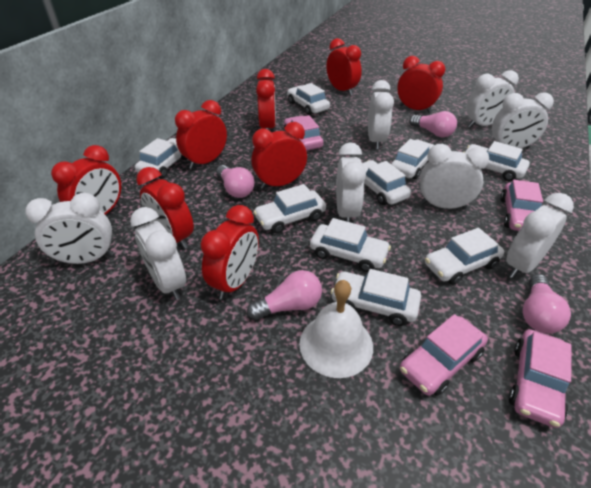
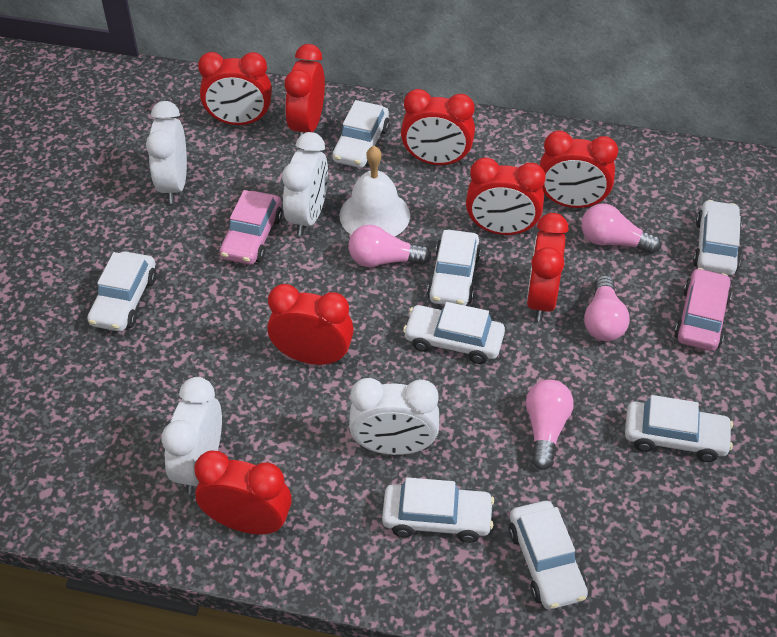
pink car: 4 -> 2
white car: 9 -> 8
white clock: 8 -> 4

